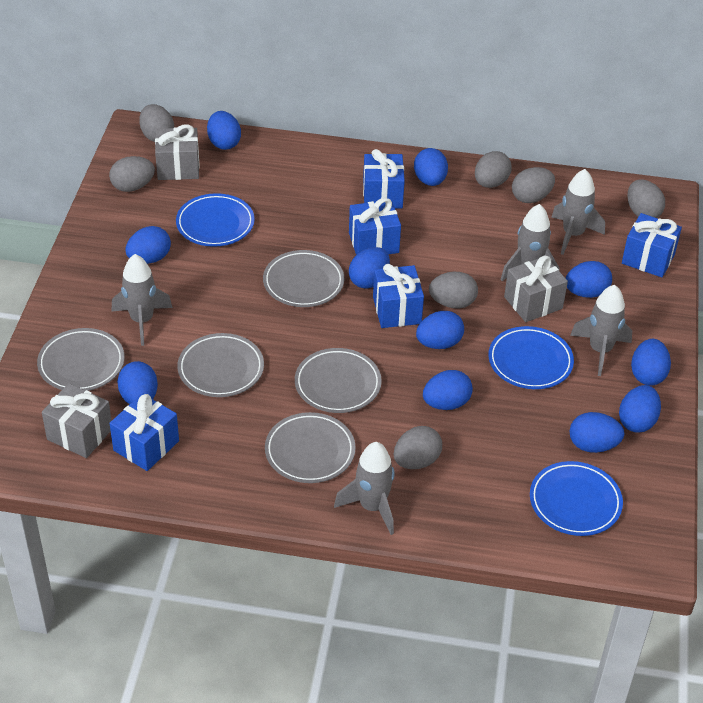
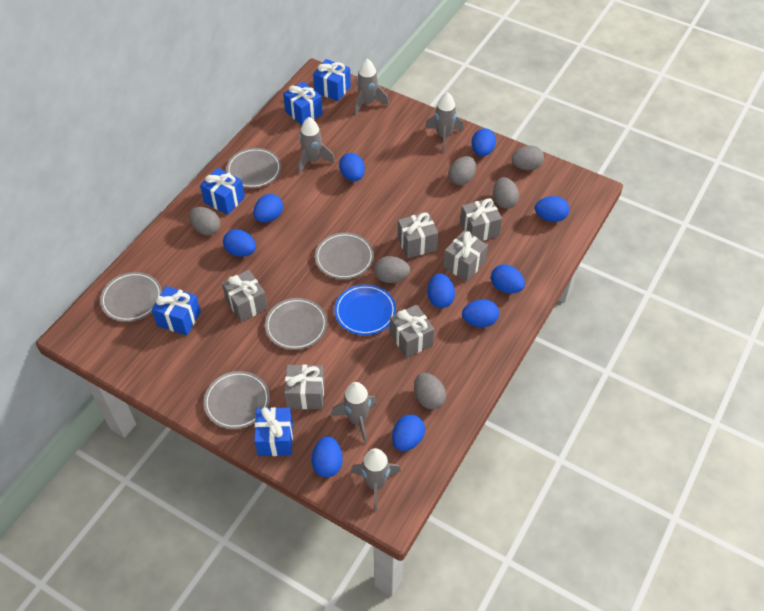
blue egg: 11 -> 10
blue plate: 3 -> 1
grey egg: 7 -> 6
grey gift: 3 -> 6

